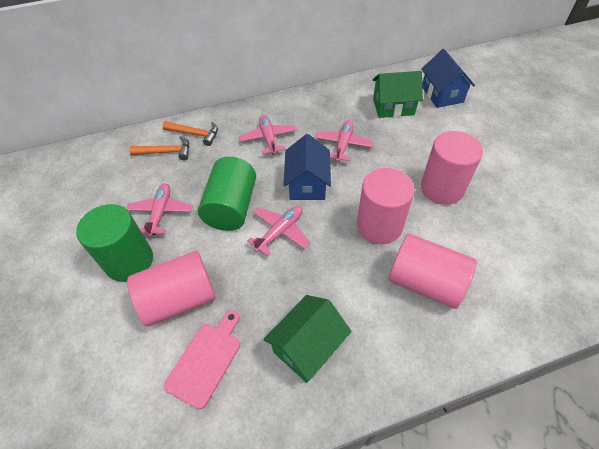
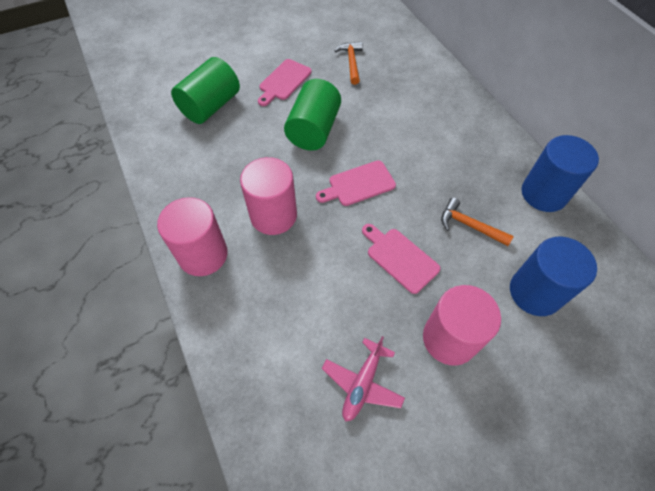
blue cylinder: 0 -> 2
blue house: 2 -> 0
green house: 2 -> 0
pink cutting board: 1 -> 3
pink cylinder: 4 -> 3
pink plane: 4 -> 1

